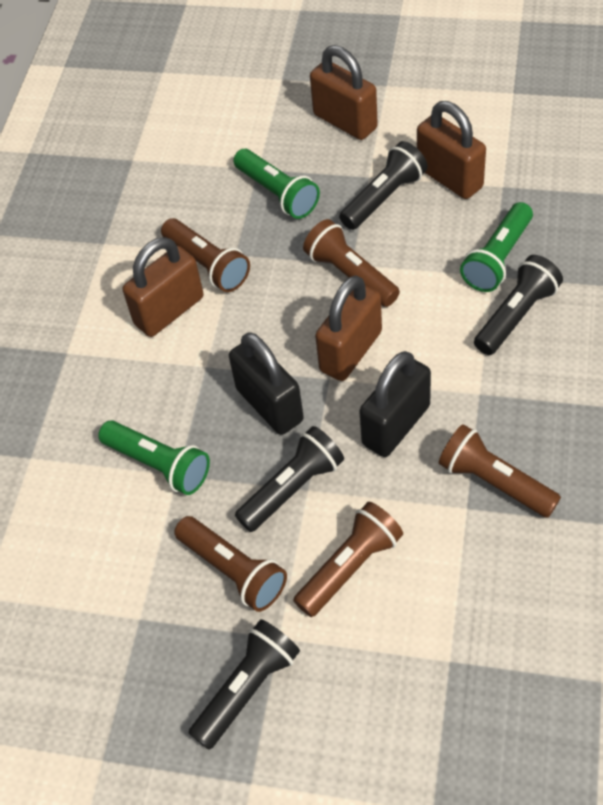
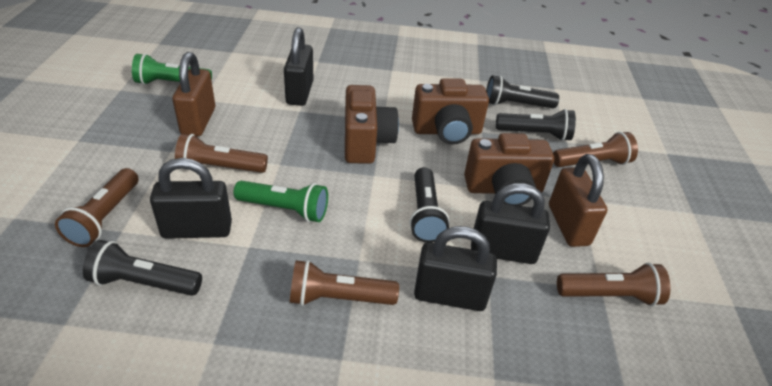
black padlock: 2 -> 4
brown camera: 0 -> 3
brown padlock: 4 -> 2
green flashlight: 3 -> 2

